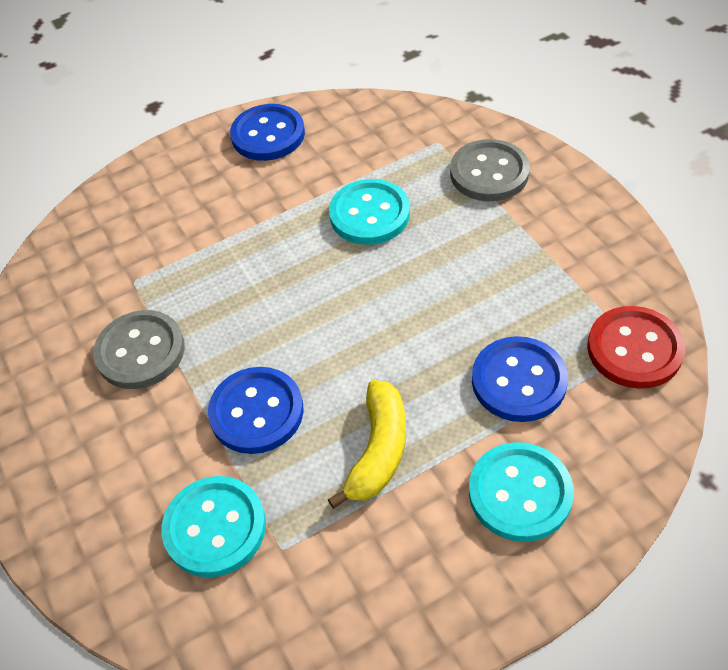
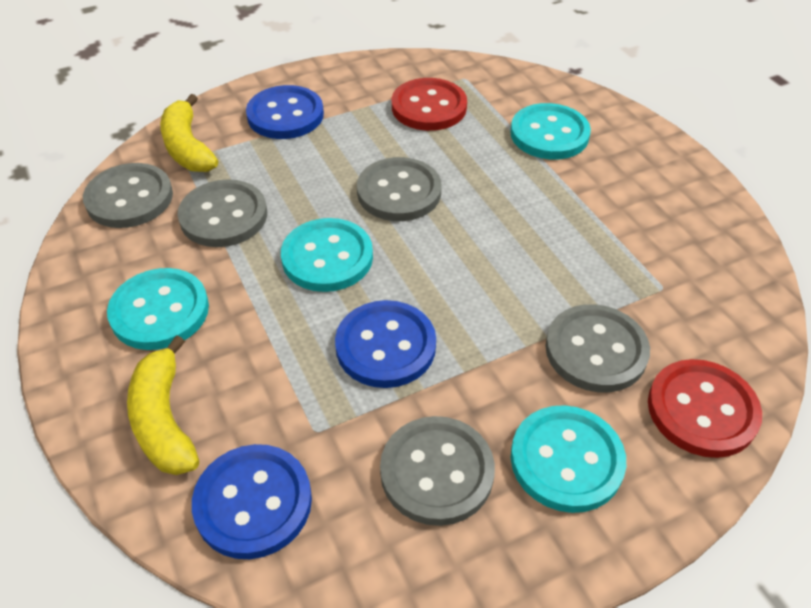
grey button: 2 -> 5
red button: 1 -> 2
turquoise button: 3 -> 4
yellow banana: 1 -> 2

